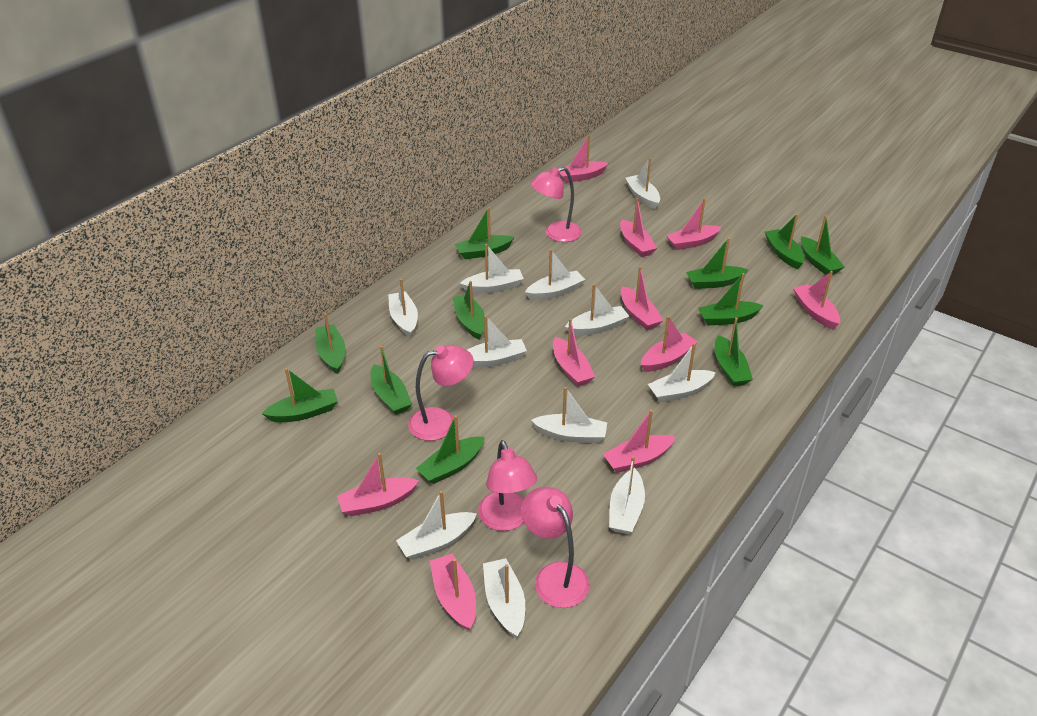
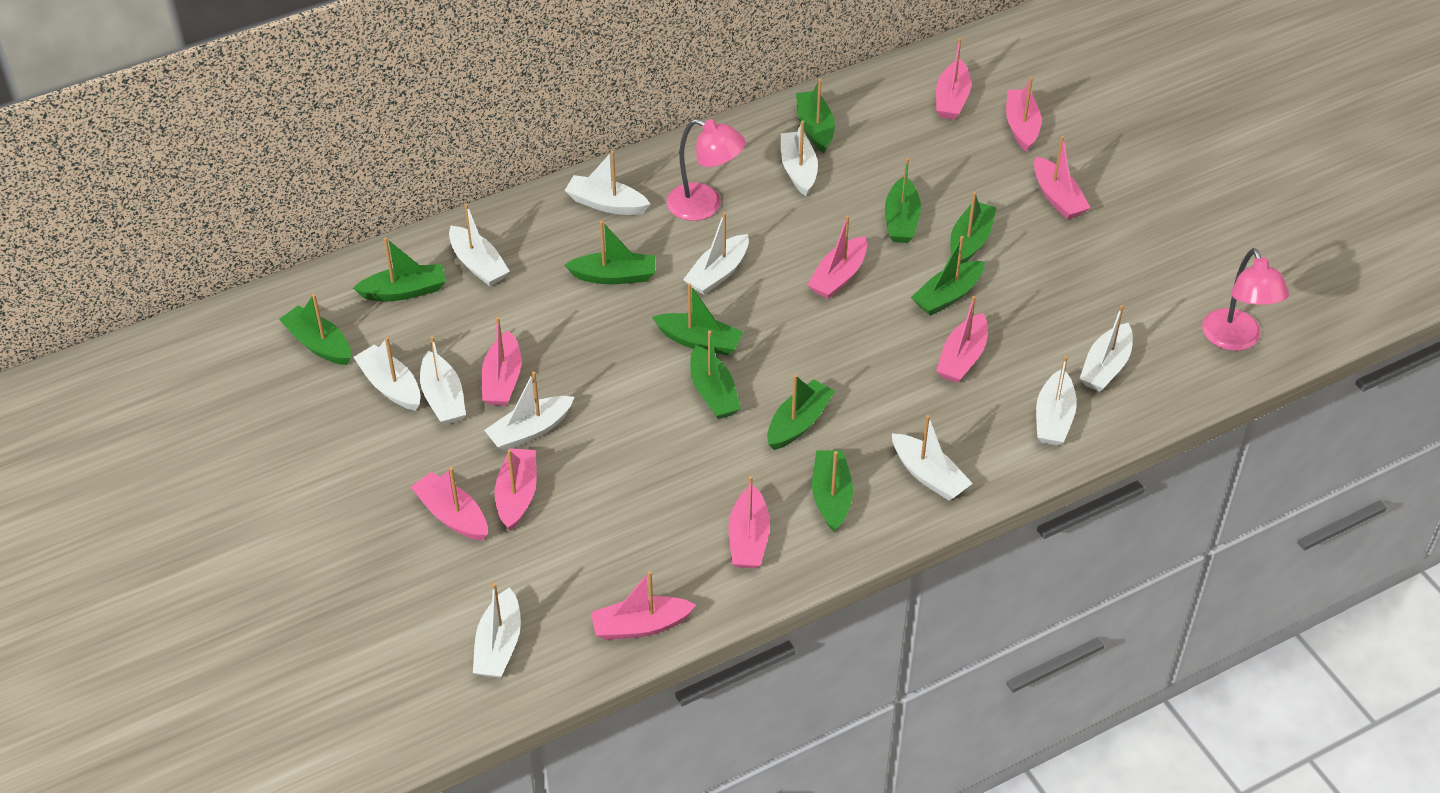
pink lamp: 4 -> 2

